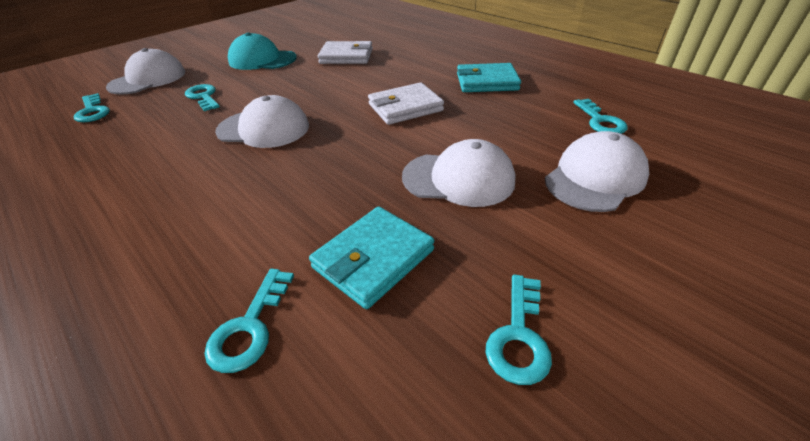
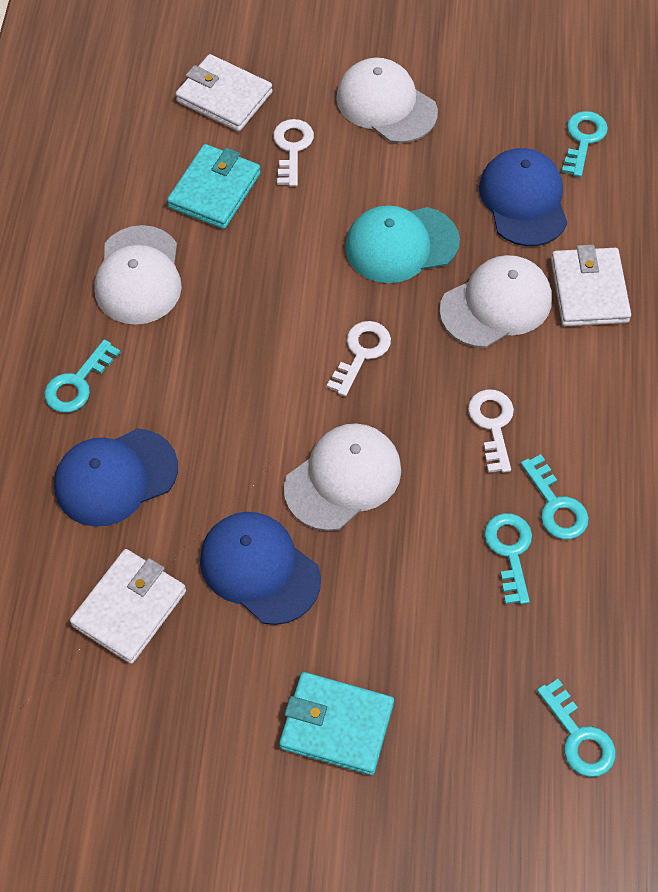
blue cap: 0 -> 3
white key: 0 -> 3
white wallet: 2 -> 3

